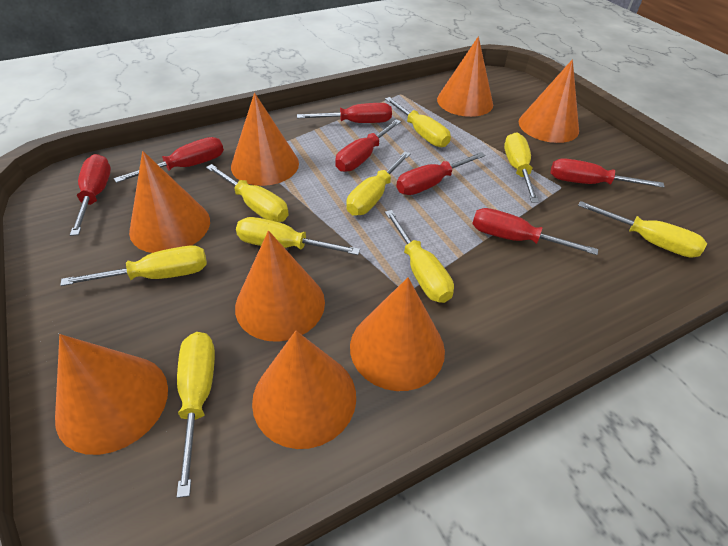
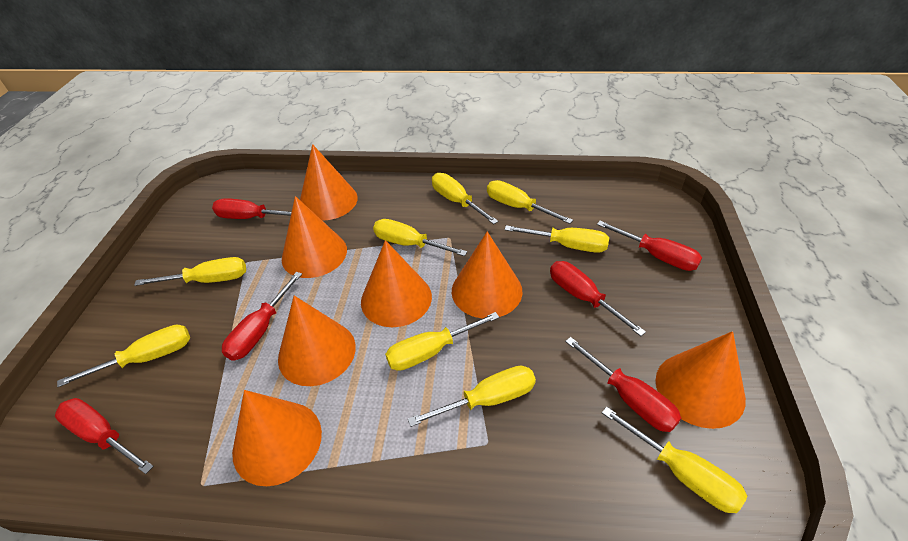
orange cone: 8 -> 7
red screwdriver: 7 -> 6

